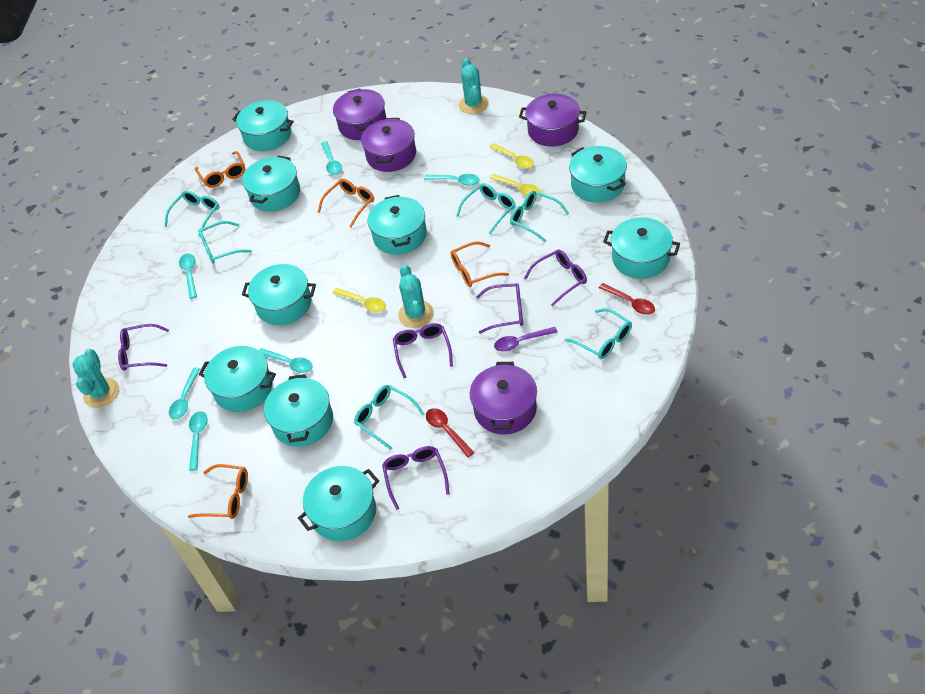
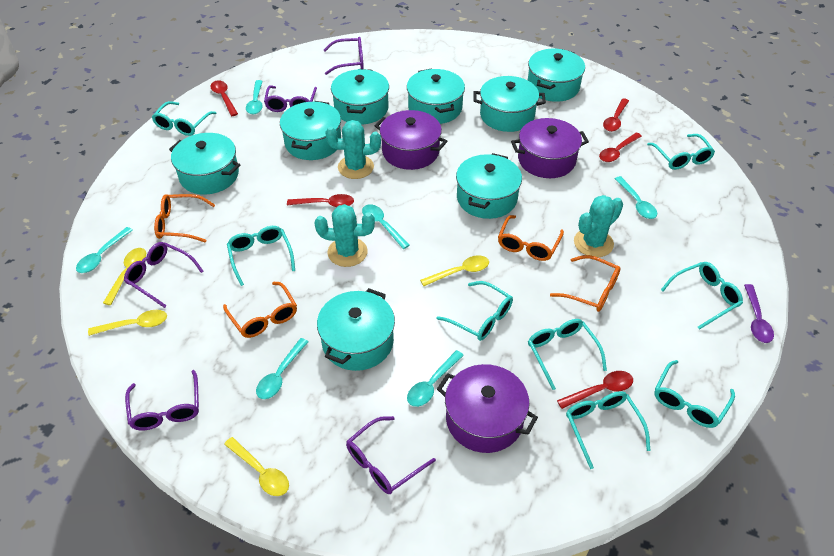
purple pot: 4 -> 3
red spoon: 2 -> 5
turquoise glasses: 6 -> 8
turquoise pot: 9 -> 8
yellow spoon: 3 -> 4

